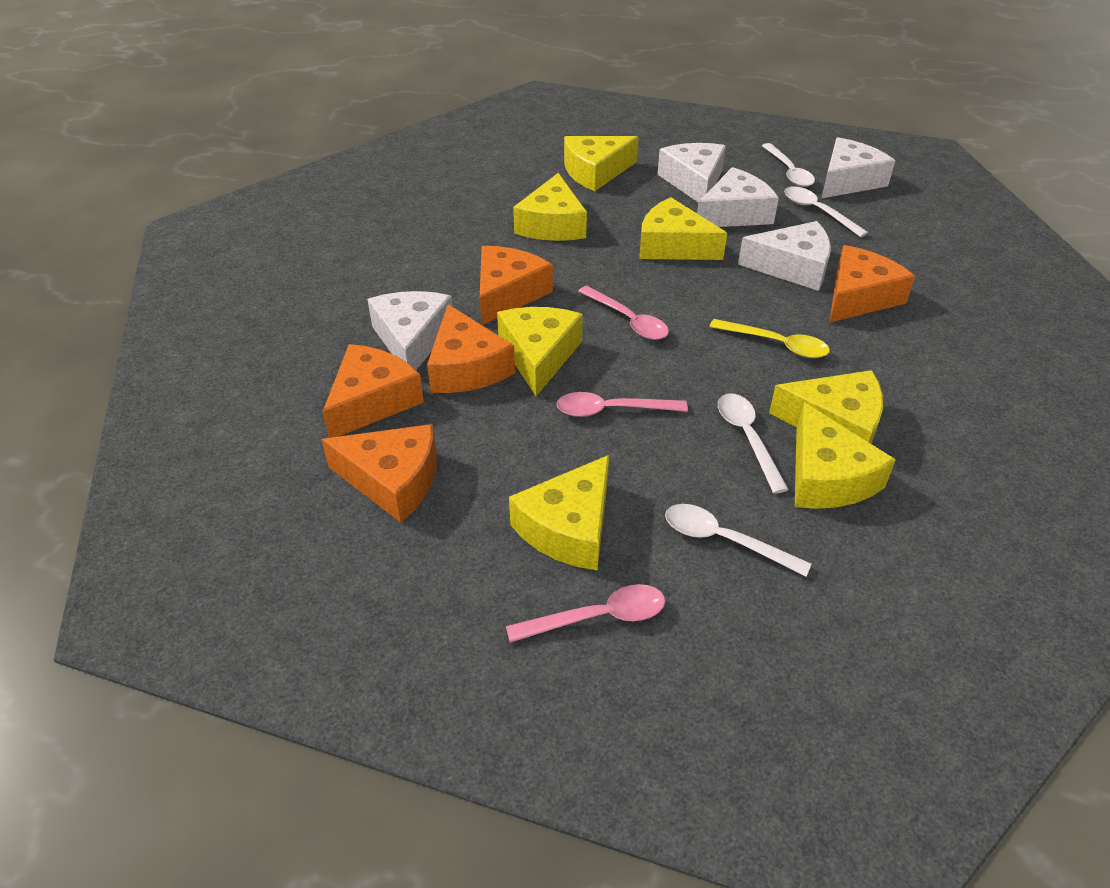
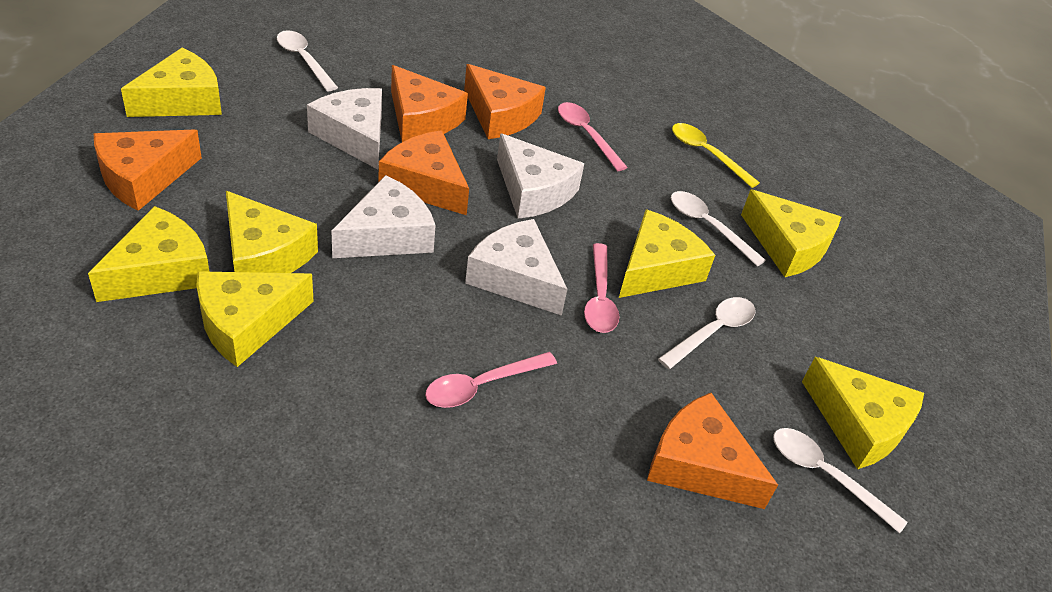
white cheese: 5 -> 4

